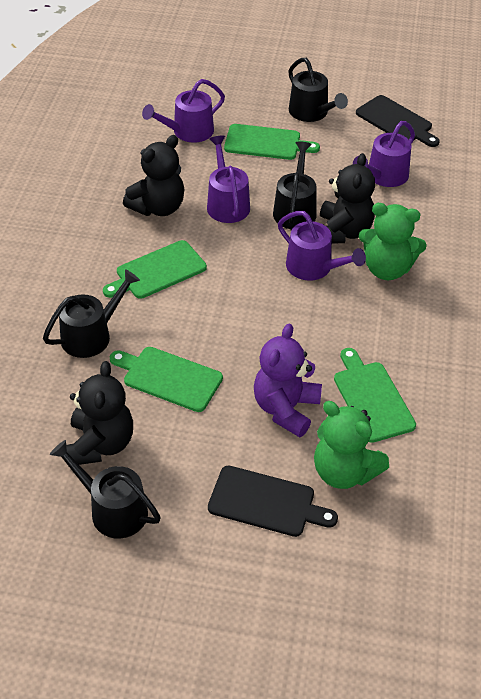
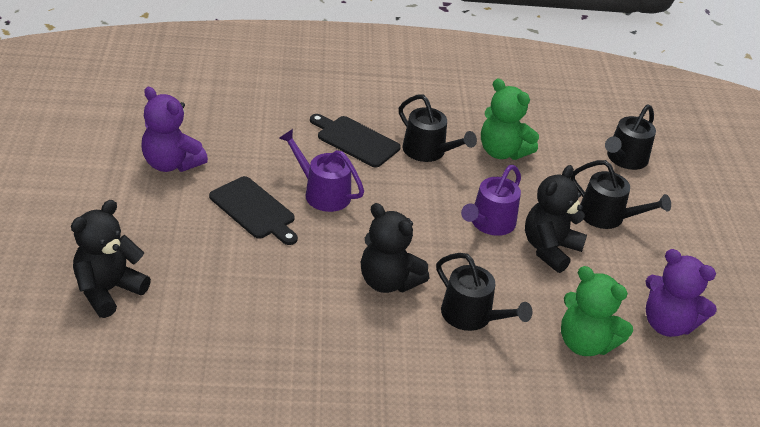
green cutting board: 4 -> 0
purple teddy bear: 1 -> 2
purple watering can: 4 -> 2

